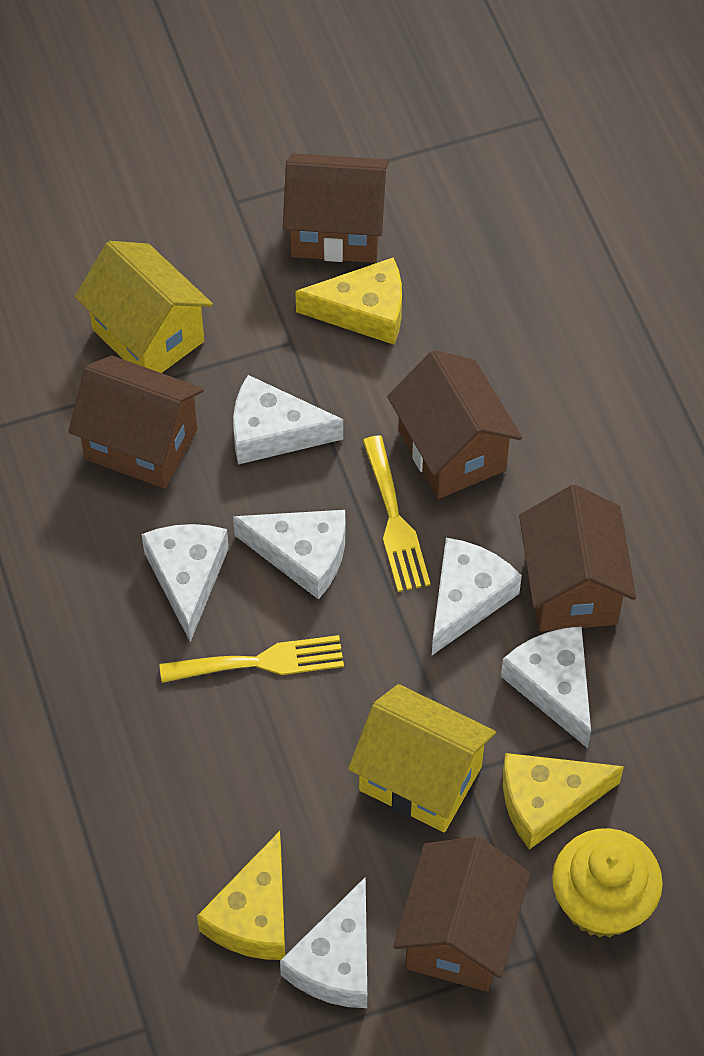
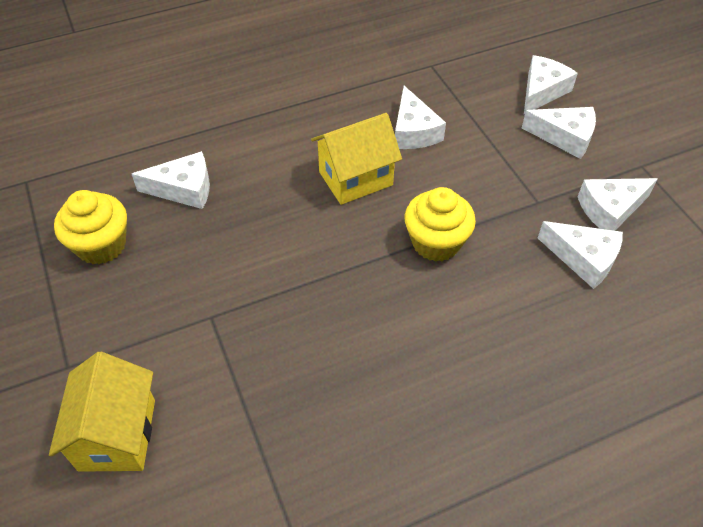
brown house: 5 -> 0
yellow cheese: 3 -> 0
yellow cupcake: 1 -> 2
yellow fork: 2 -> 0

